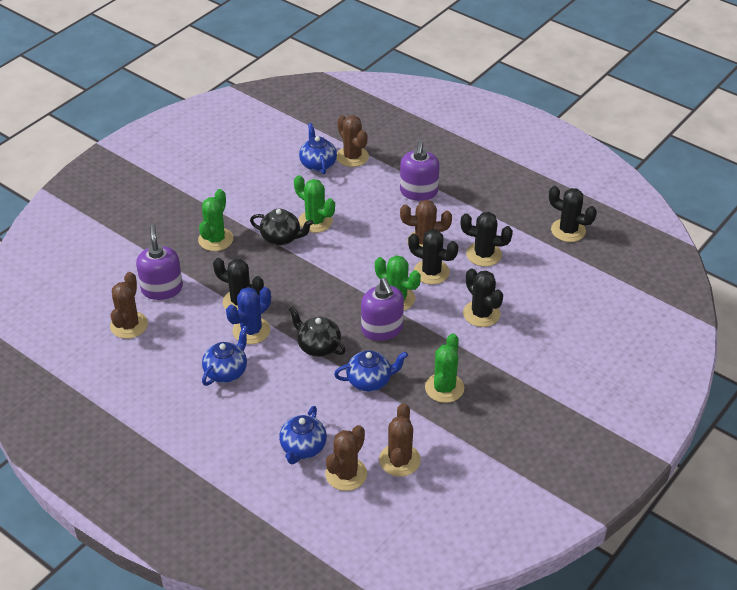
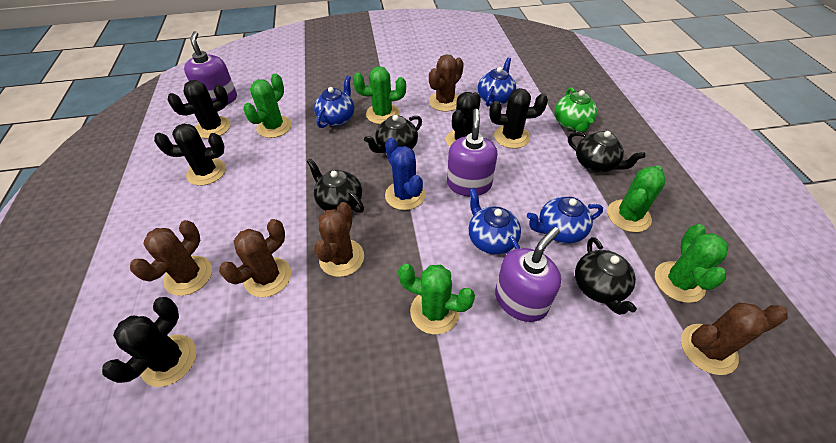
black teapot: 2 -> 4
green cactus: 4 -> 5
green teapot: 0 -> 1

